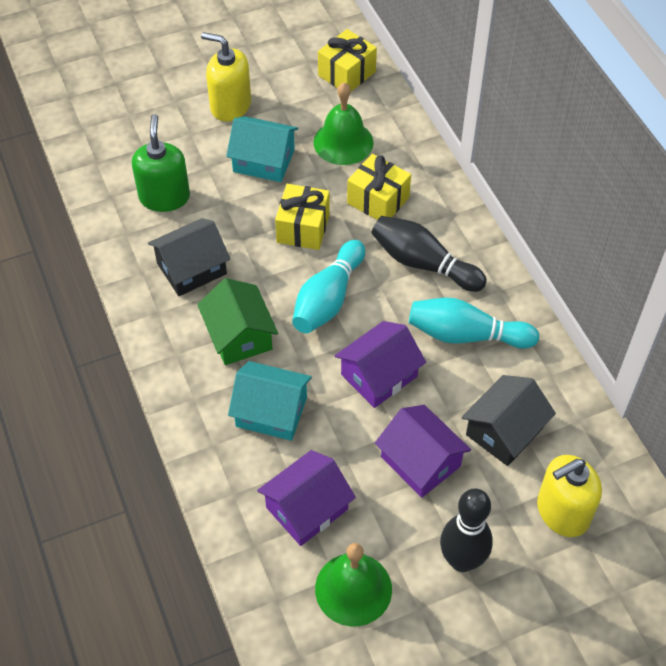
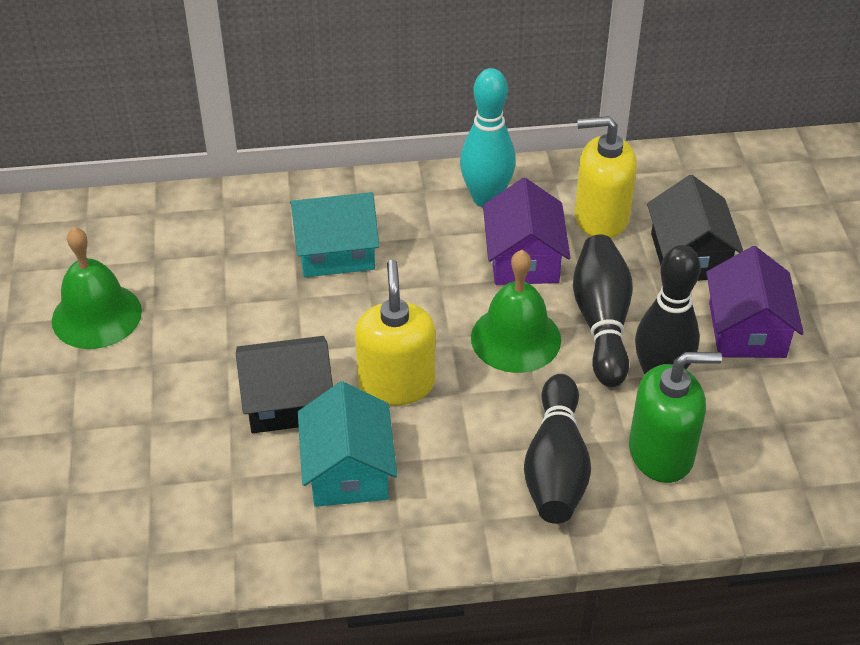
black bowling pin: 2 -> 3
green house: 1 -> 0
purple house: 3 -> 2
turquoise bowling pin: 2 -> 1
yellow gift: 3 -> 0

